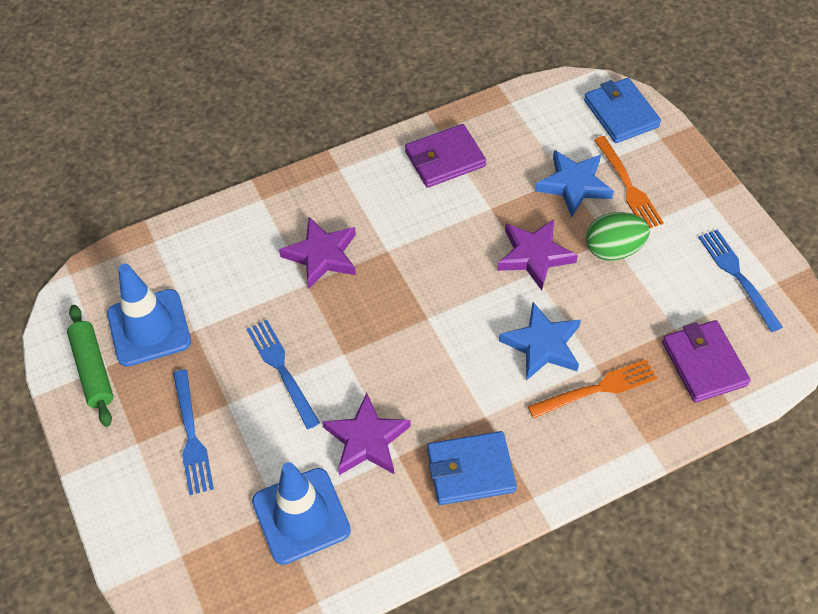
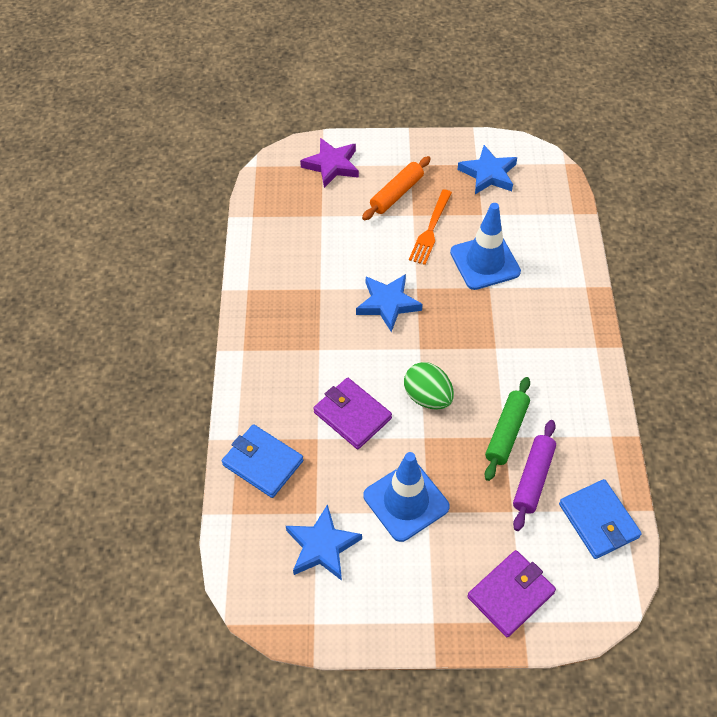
blue fork: 3 -> 0
blue star: 2 -> 3
orange fork: 2 -> 1
orange rolling pin: 0 -> 1
purple rolling pin: 0 -> 1
purple star: 3 -> 1

